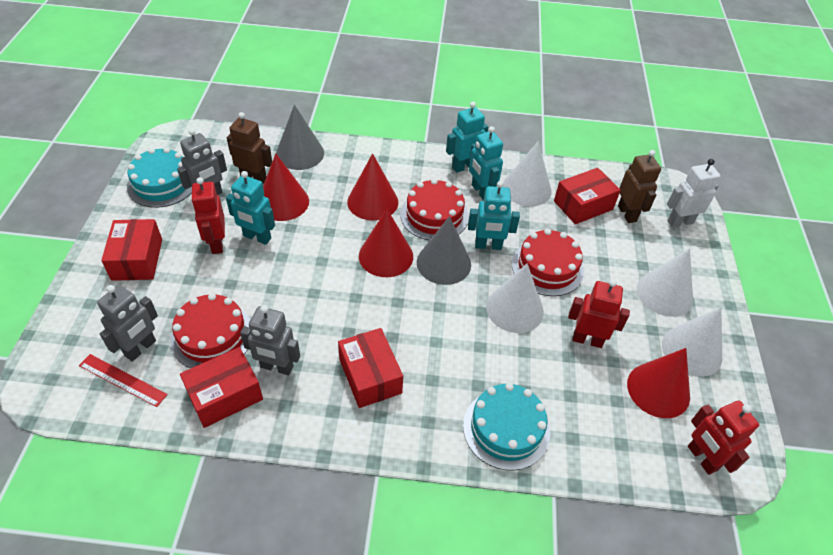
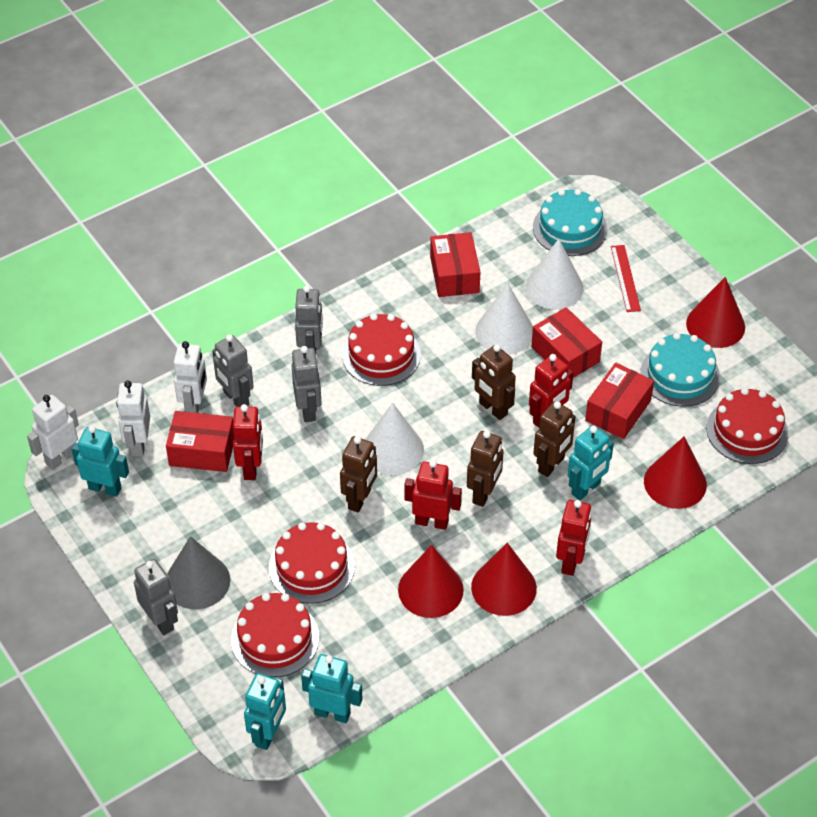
brown robot: 2 -> 4
grey cone: 2 -> 1
grey robot: 3 -> 4
red cake: 3 -> 4
red robot: 3 -> 4
white cone: 4 -> 3
white robot: 1 -> 3

